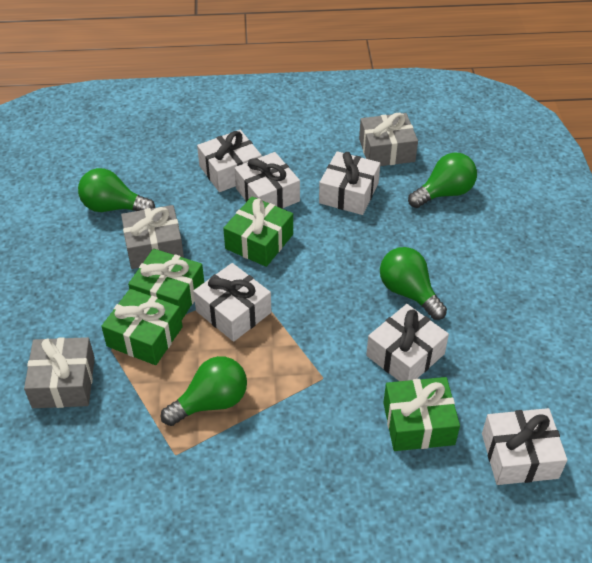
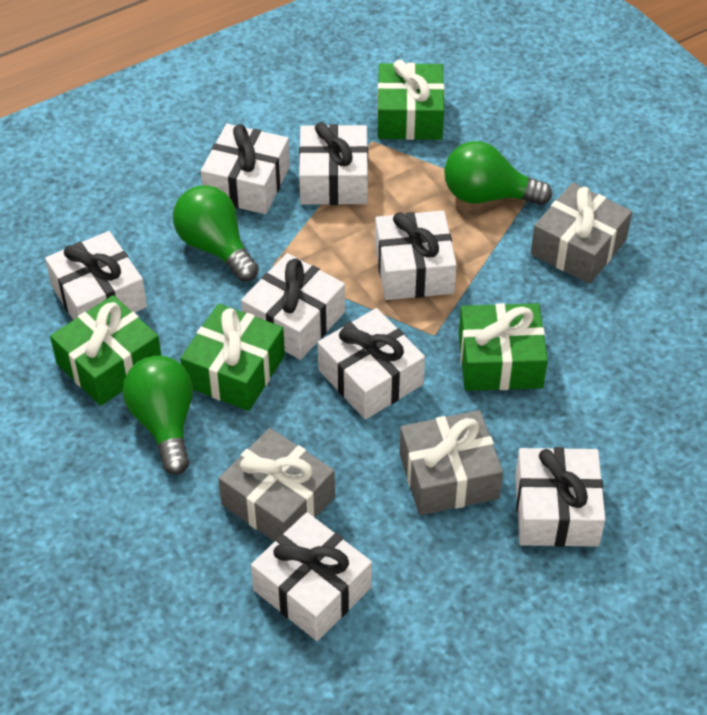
green light bulb: 4 -> 3
white gift: 6 -> 8

